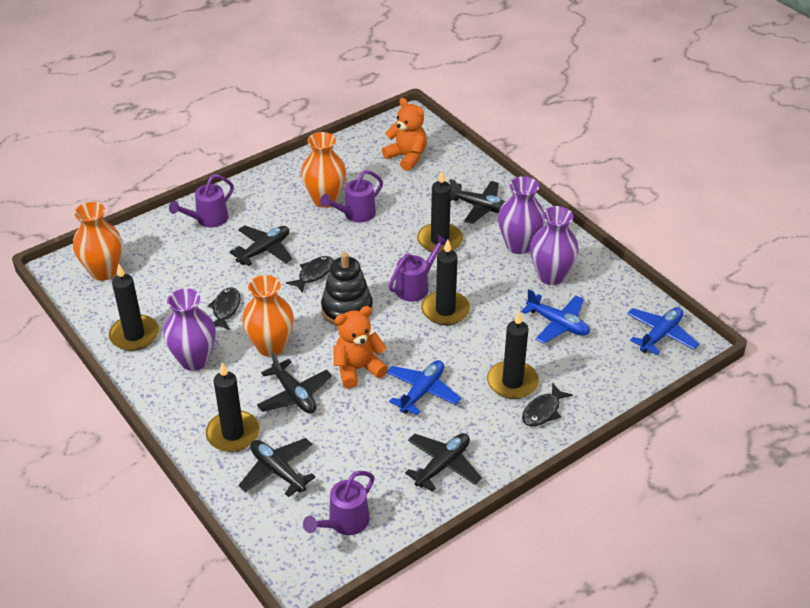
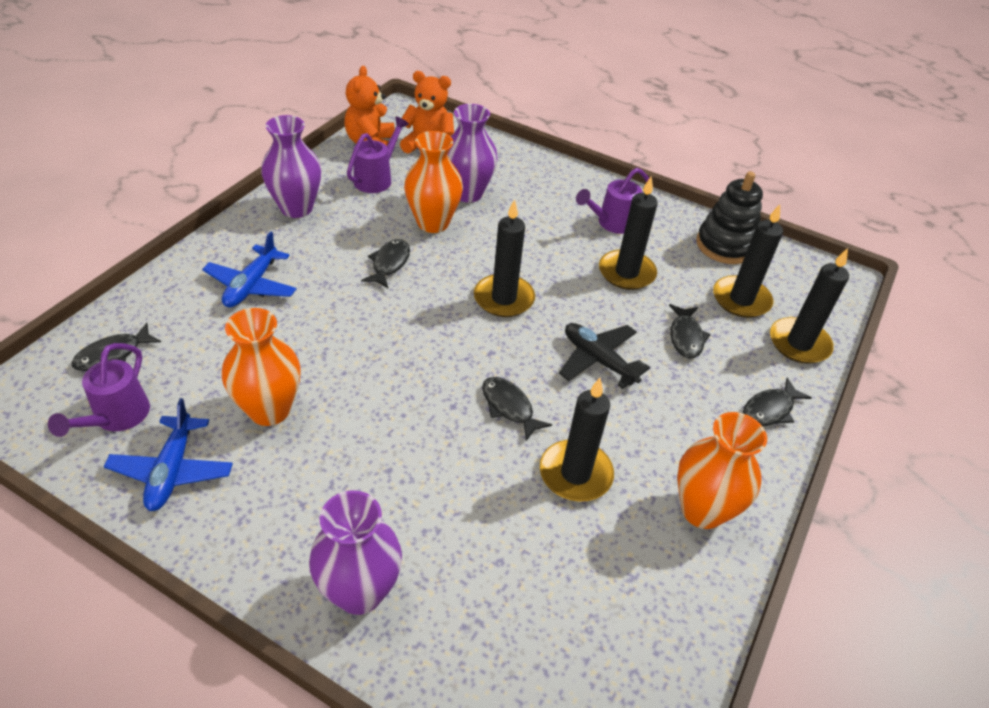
black fish: 3 -> 5
black plane: 5 -> 1
blue plane: 3 -> 2
purple watering can: 4 -> 3

